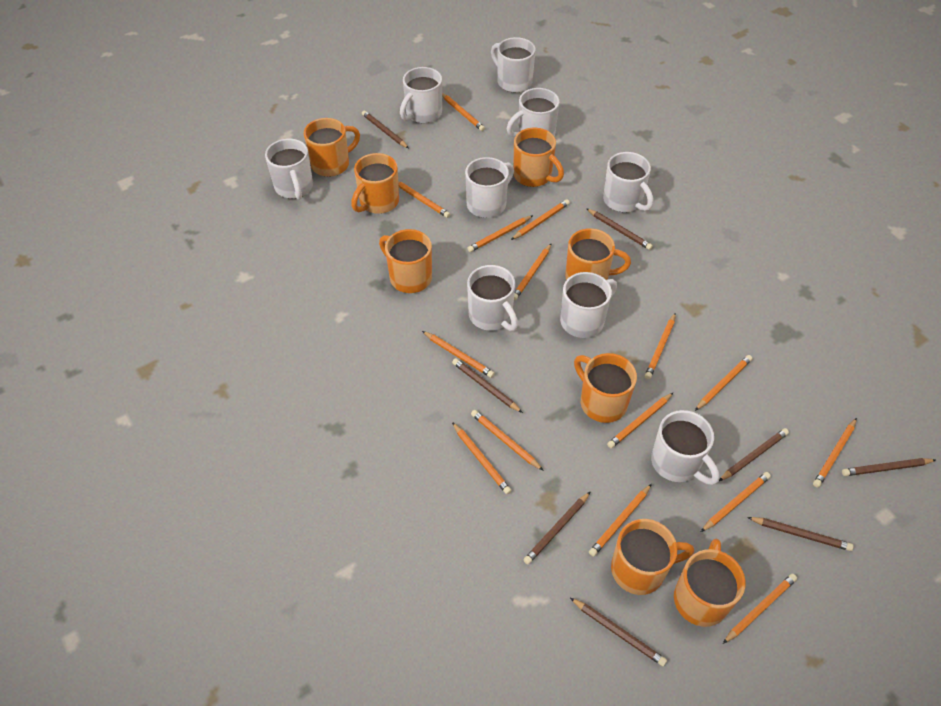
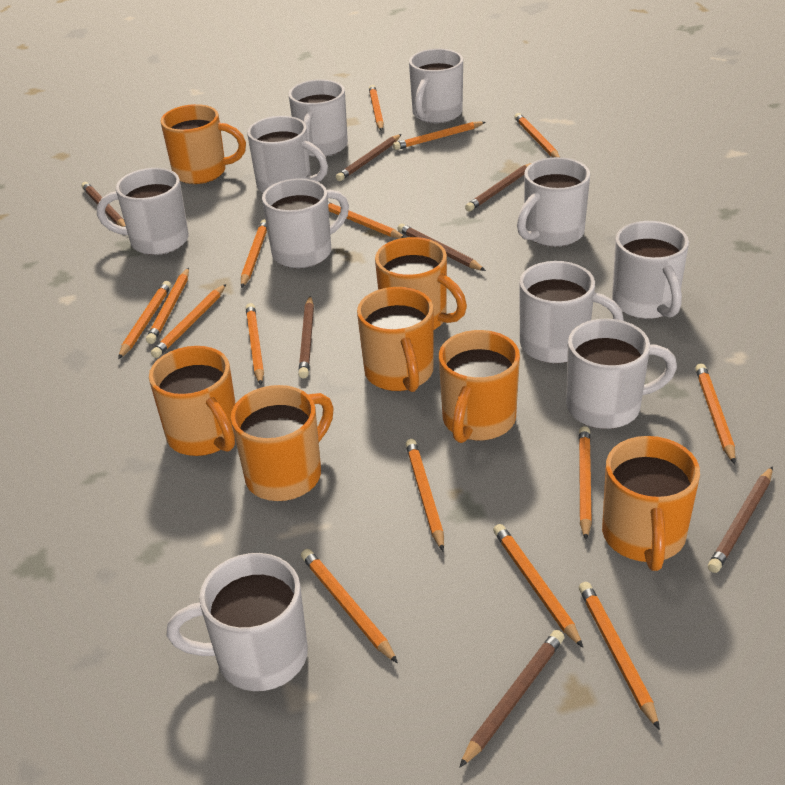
brown pencil: 8 -> 7
orange mug: 8 -> 7
white mug: 9 -> 10

